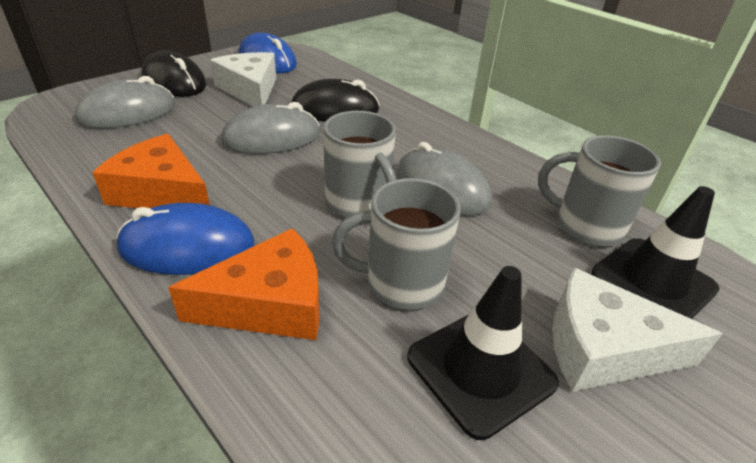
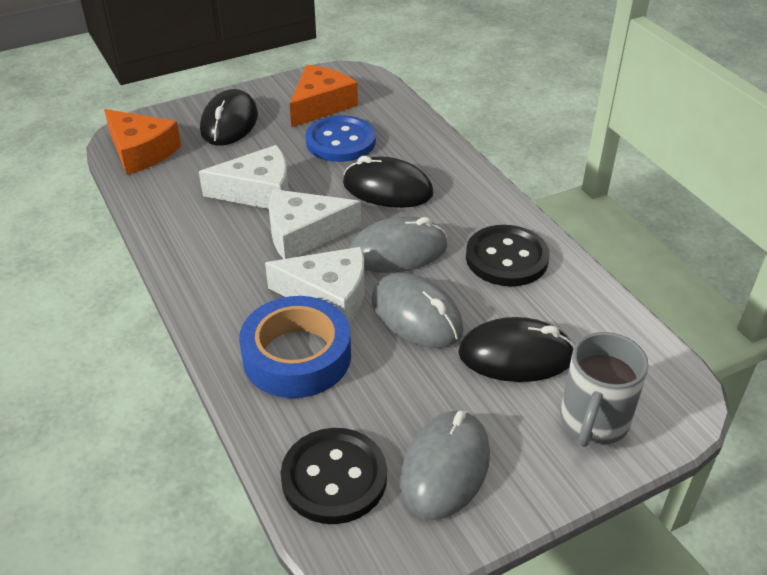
black button: 0 -> 2
black mouse: 2 -> 3
black traffic cone: 2 -> 0
blue button: 0 -> 1
blue mouse: 2 -> 0
blue tape: 0 -> 1
grey mug: 3 -> 1
white cheese: 2 -> 3

